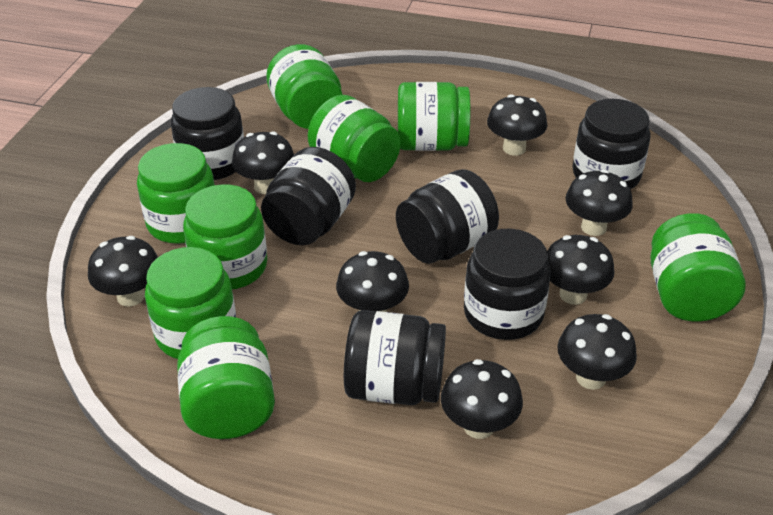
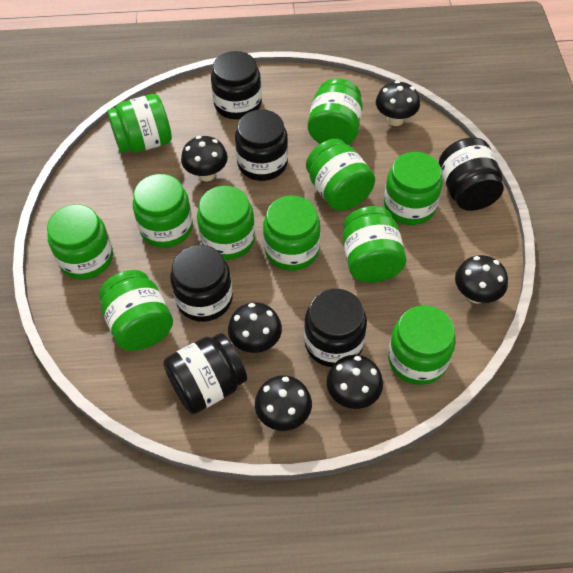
black mushroom: 8 -> 6
green jar: 8 -> 11

